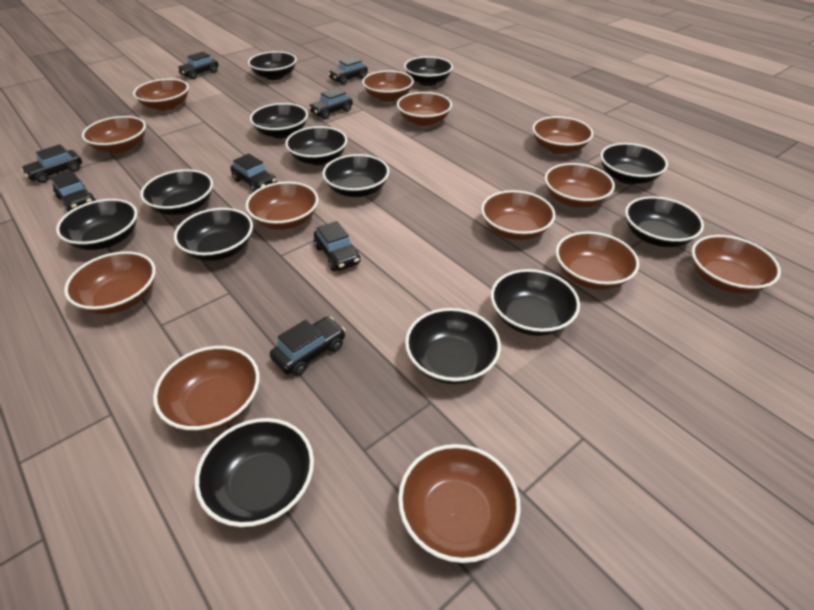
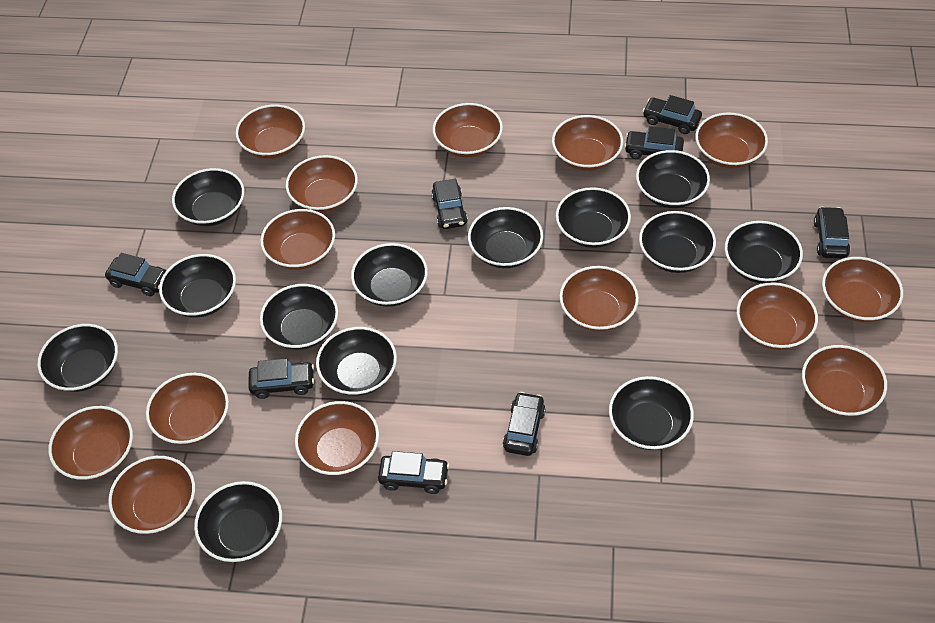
brown bowl: 13 -> 14

